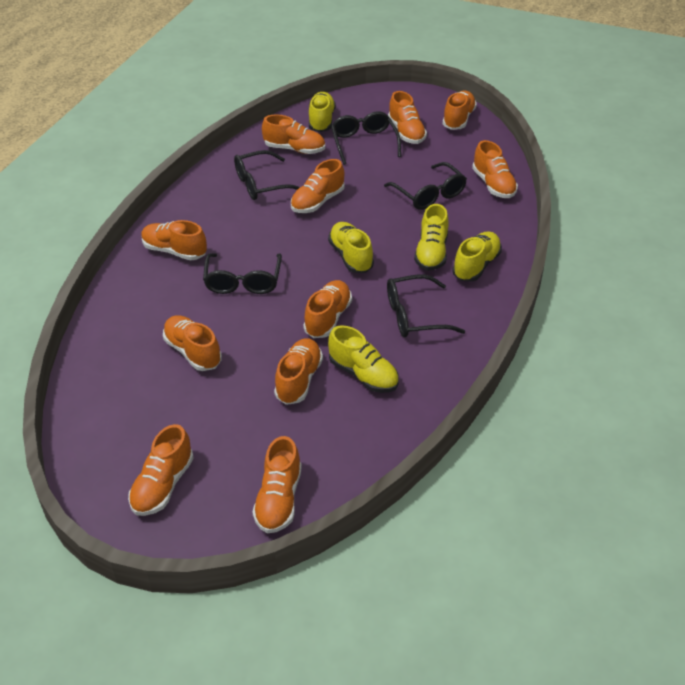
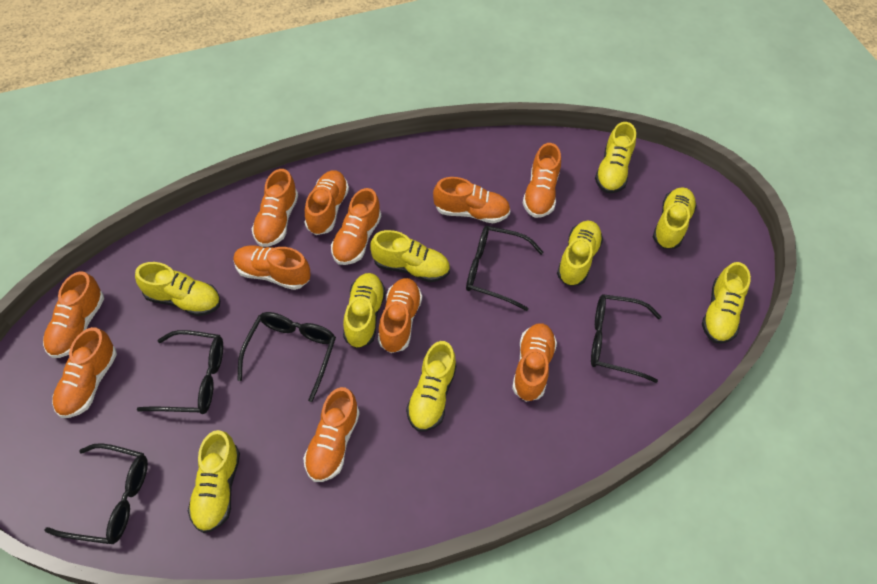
yellow shoe: 5 -> 9

